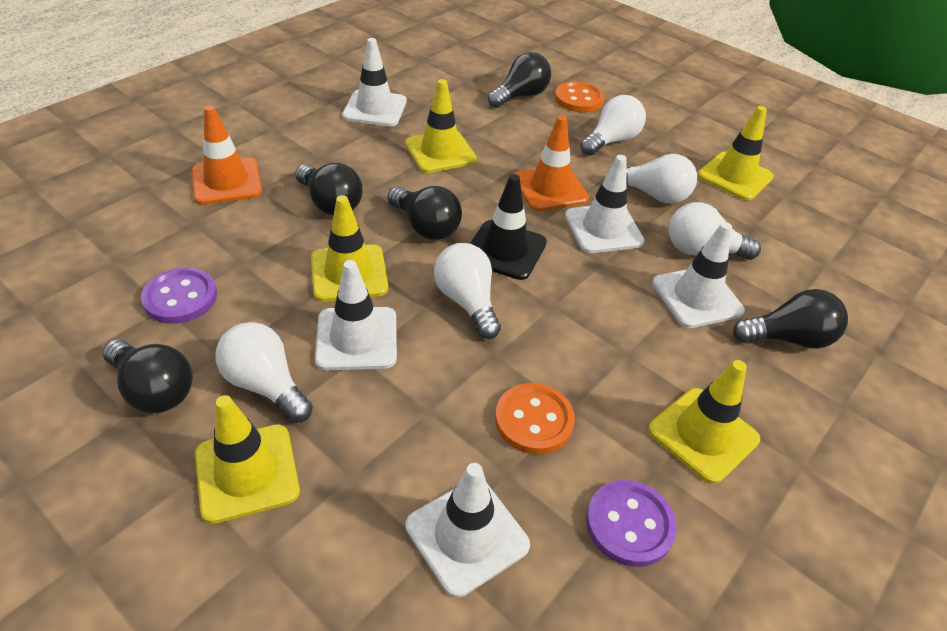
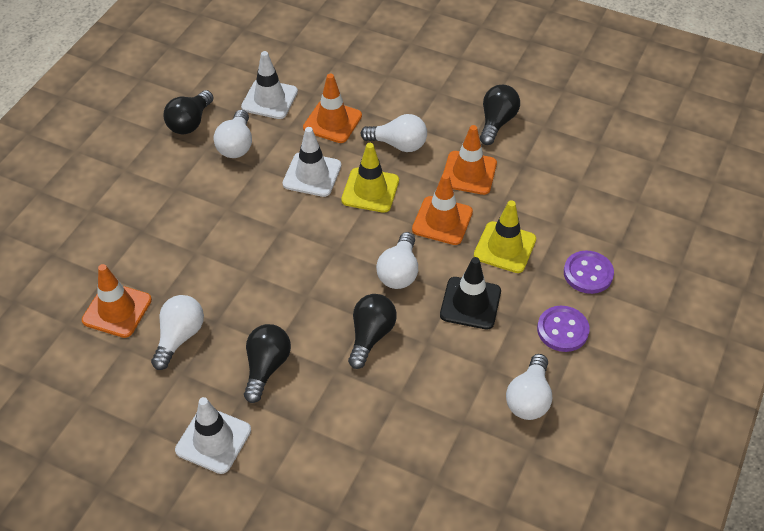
black light bulb: 5 -> 4
orange button: 2 -> 0
orange traffic cone: 2 -> 4
white traffic cone: 5 -> 3
yellow traffic cone: 5 -> 2

